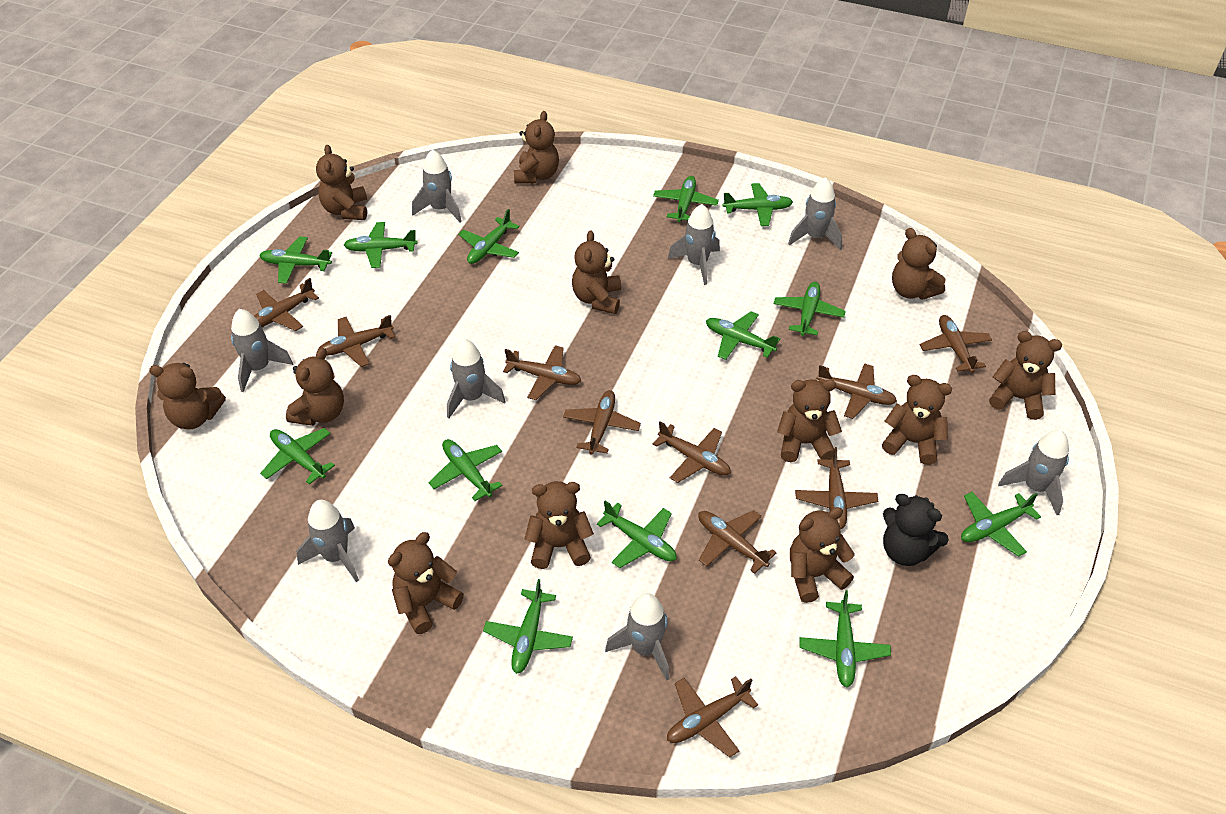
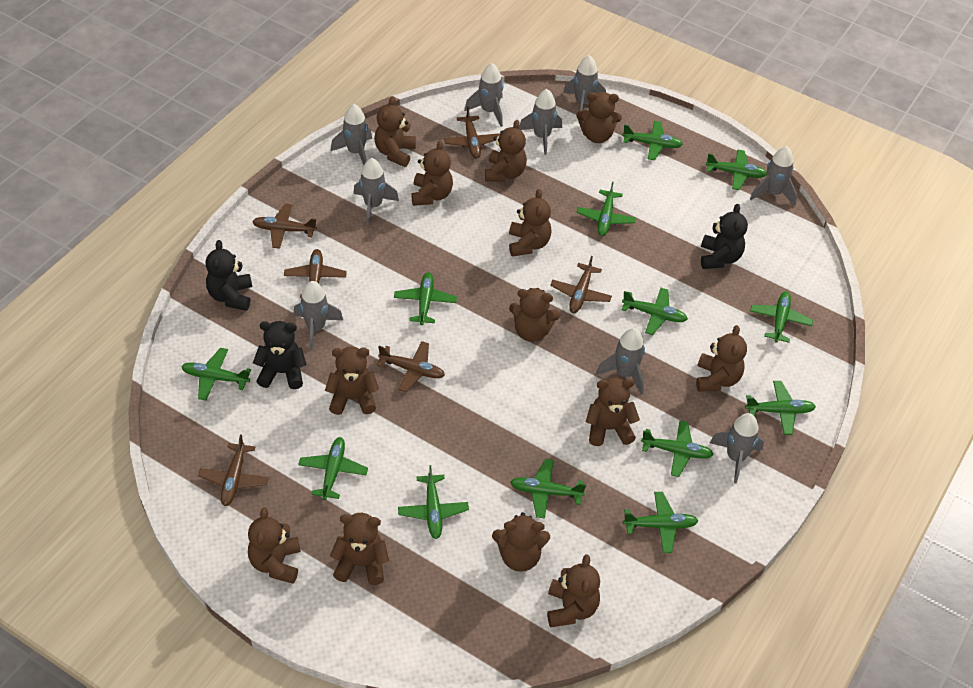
black teddy bear: 1 -> 3
brown plane: 10 -> 6
brown teddy bear: 12 -> 13
grey rocket: 8 -> 9

